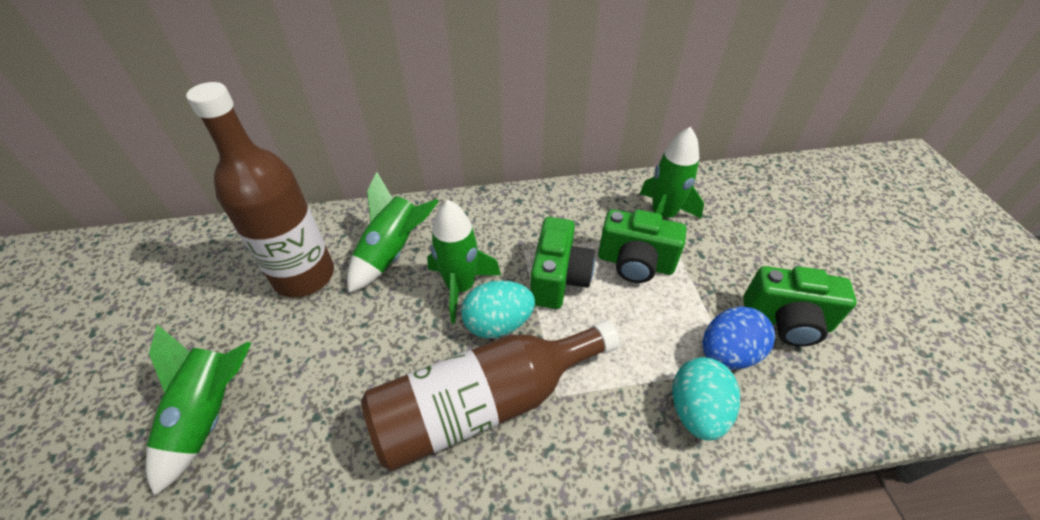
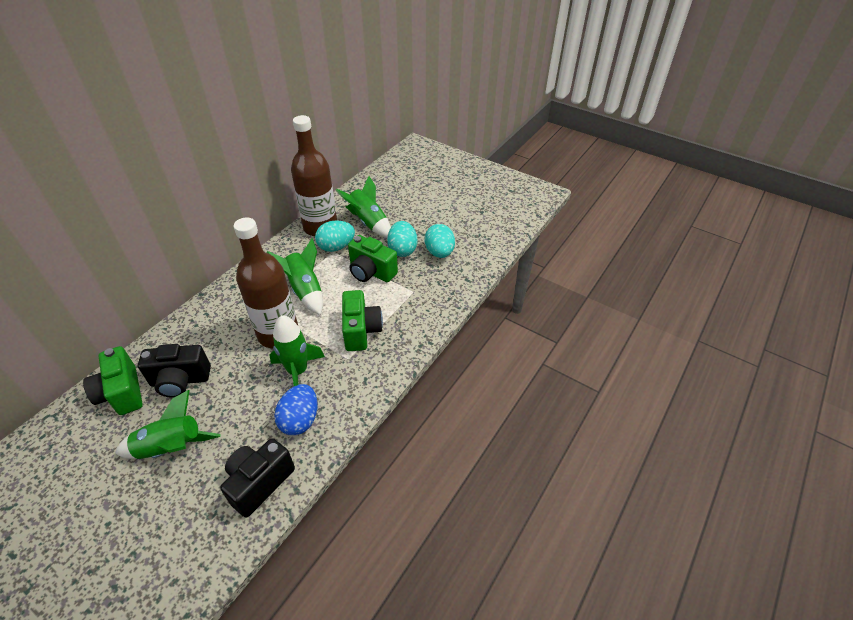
black camera: 0 -> 2
turquoise egg: 2 -> 3

